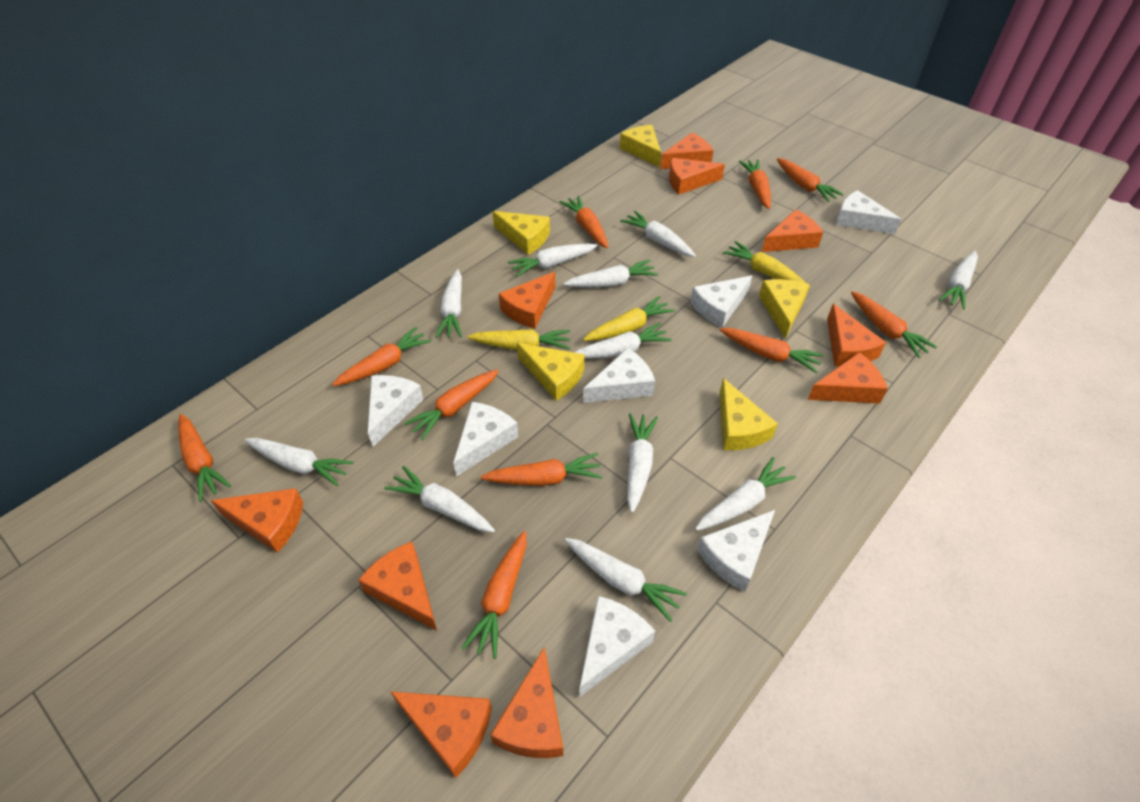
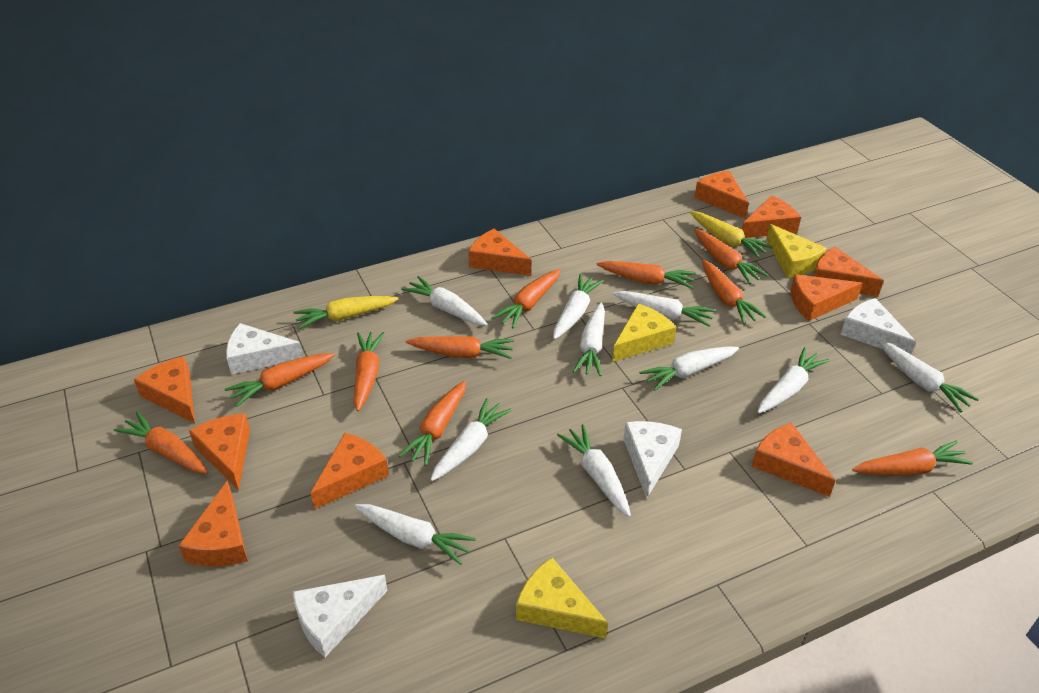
white carrot: 11 -> 10
white cheese: 7 -> 4
yellow carrot: 3 -> 2
yellow cheese: 5 -> 3

